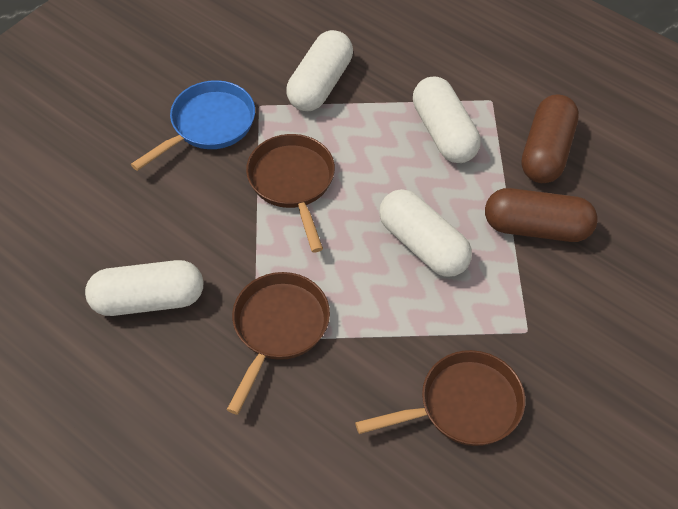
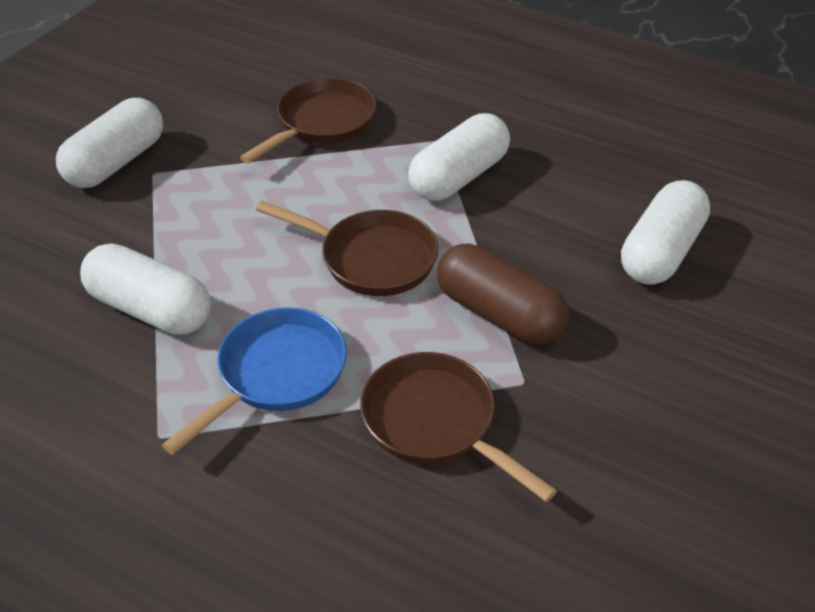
brown capsule: 2 -> 1

